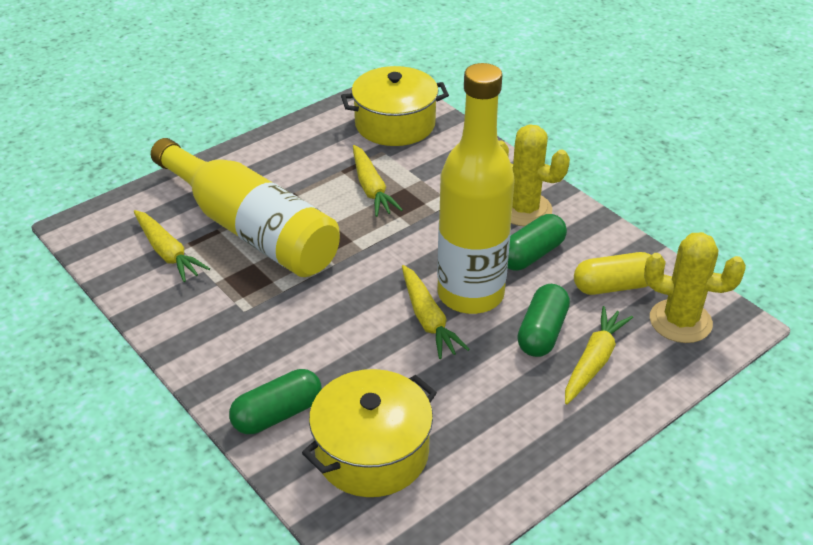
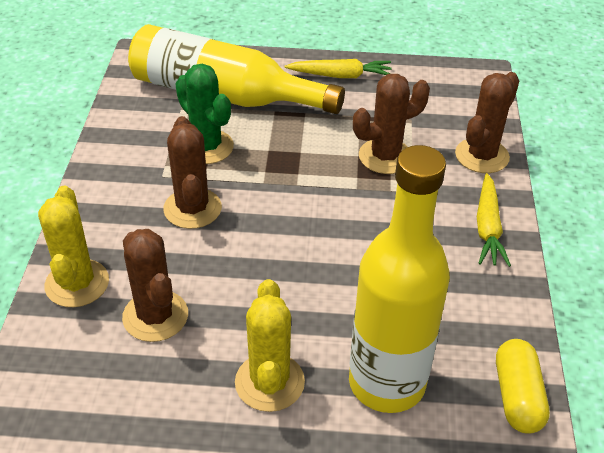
brown cactus: 0 -> 4
green cactus: 0 -> 1
green capsule: 3 -> 0
yellow carrot: 4 -> 2
yellow pot: 2 -> 0

